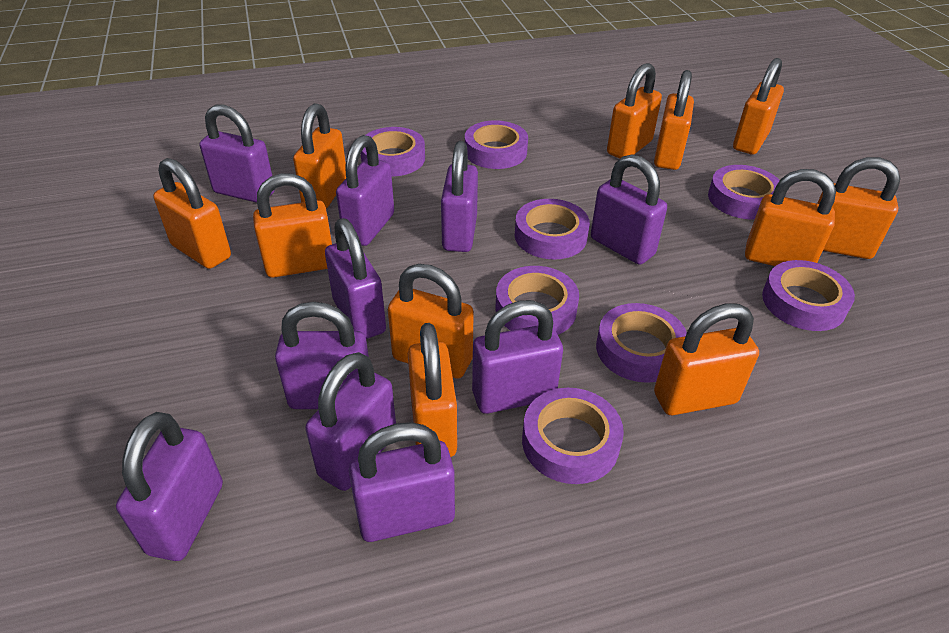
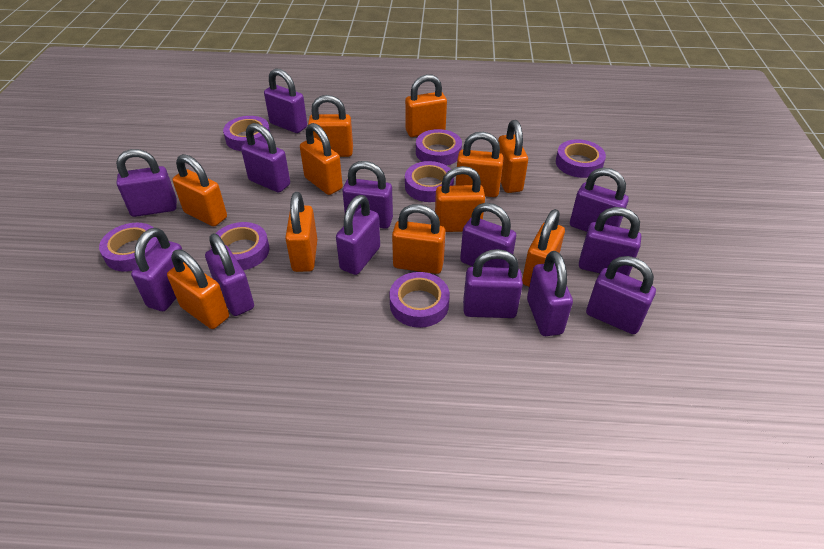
purple padlock: 10 -> 13
purple tape: 8 -> 7

